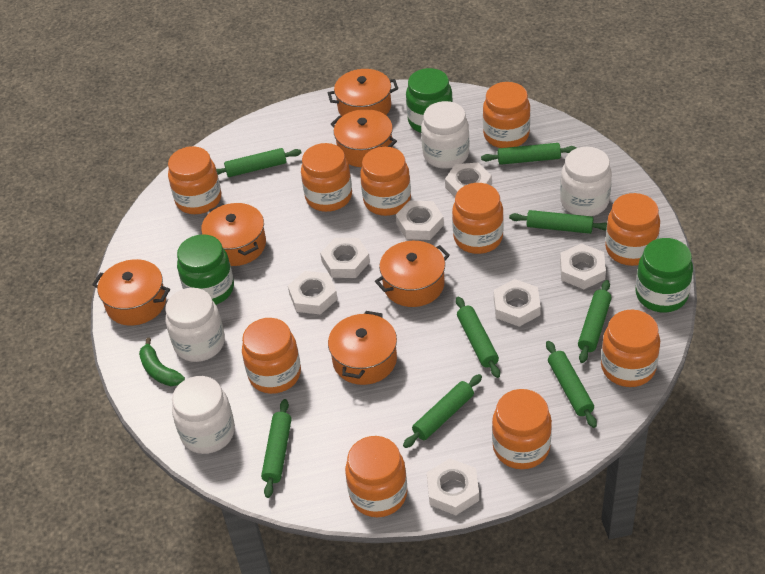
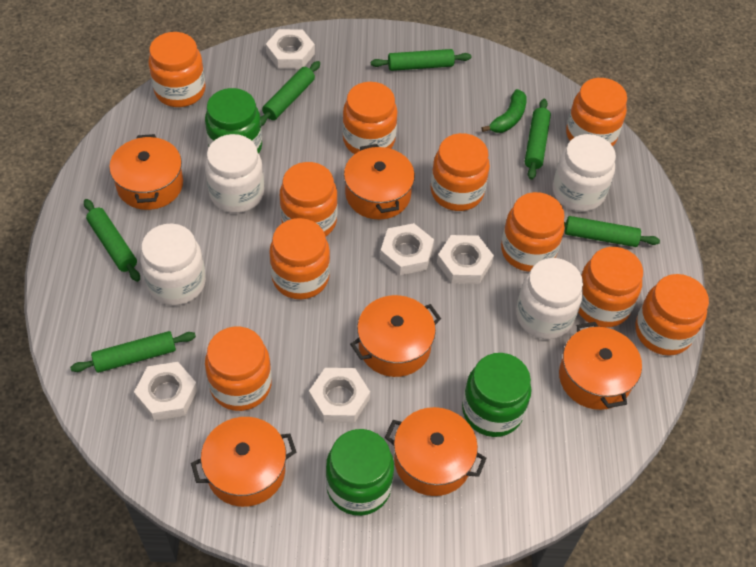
green rolling pin: 8 -> 6
white nut: 7 -> 5

